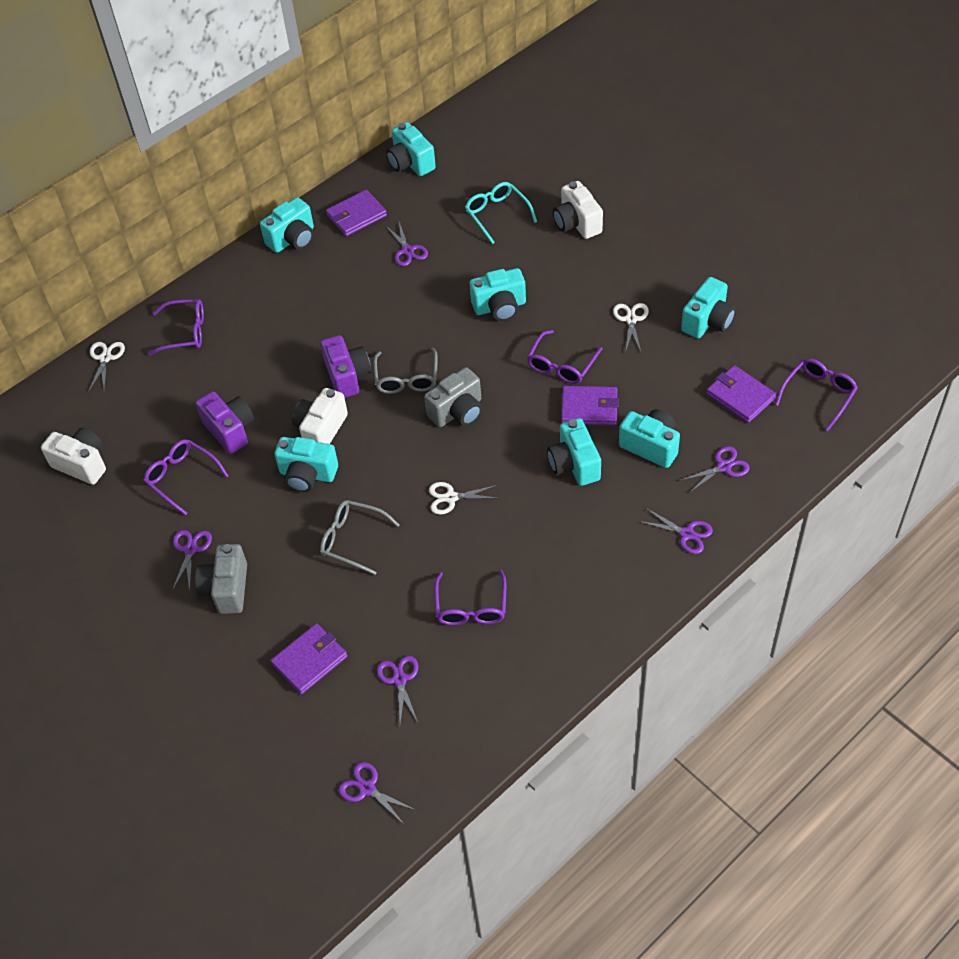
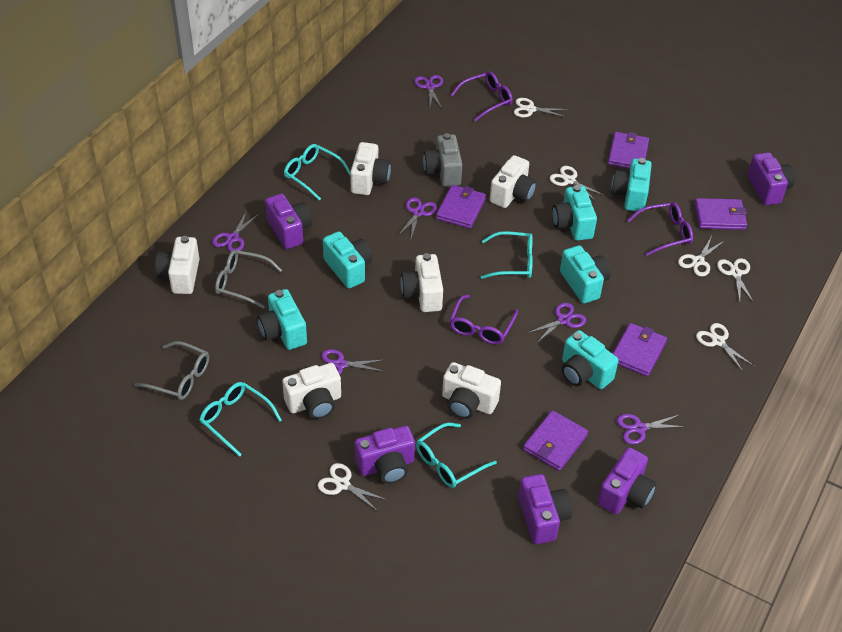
grey camera: 2 -> 1
purple camera: 2 -> 5
purple glasses: 5 -> 3
purple wallet: 4 -> 5
turquoise camera: 7 -> 6
turquoise glasses: 1 -> 4
white camera: 3 -> 6
white scissors: 3 -> 6

